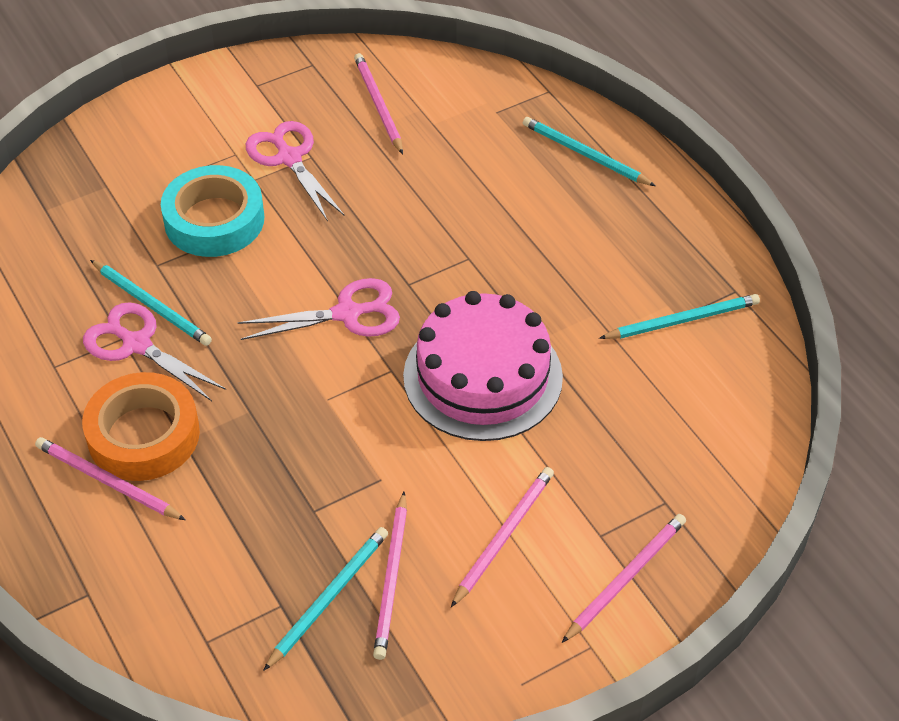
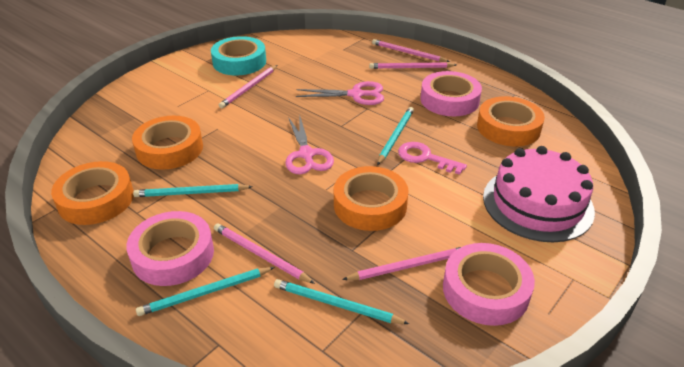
orange tape: 1 -> 4
pink key: 0 -> 1
pink scissors: 3 -> 2
pink tape: 0 -> 3

